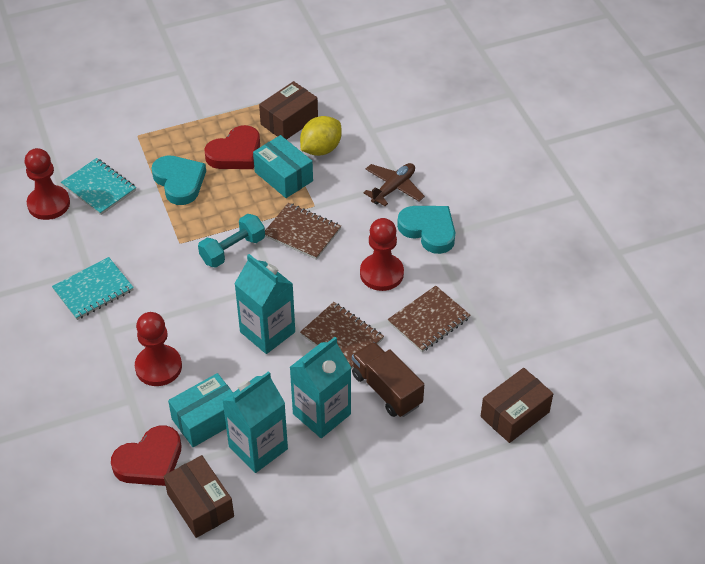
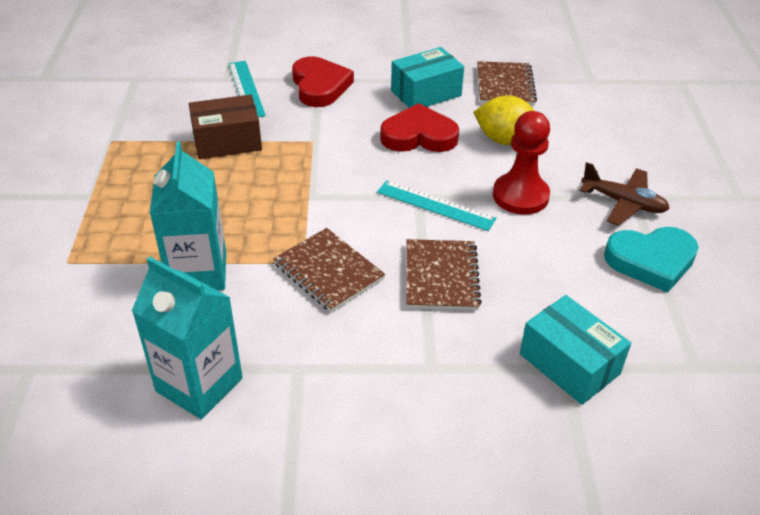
brown box: 3 -> 1
brown truck: 1 -> 0
red pawn: 3 -> 1
turquoise carton: 3 -> 2
turquoise dumbbell: 1 -> 0
turquoise heart: 2 -> 1
turquoise notebook: 2 -> 0
turquoise ruler: 0 -> 2

